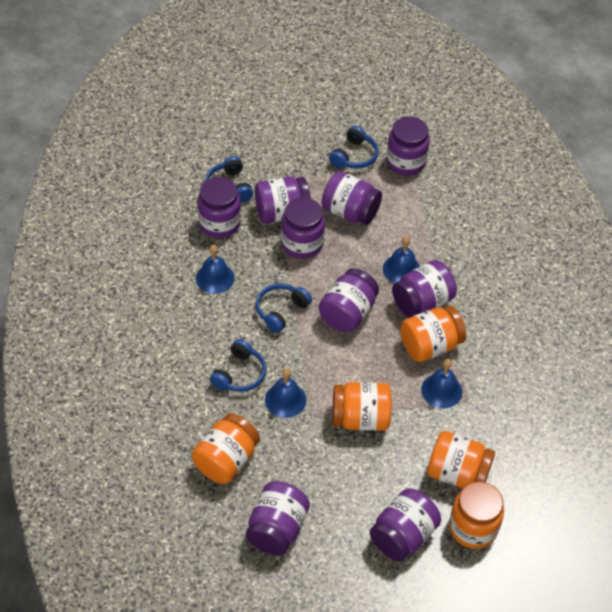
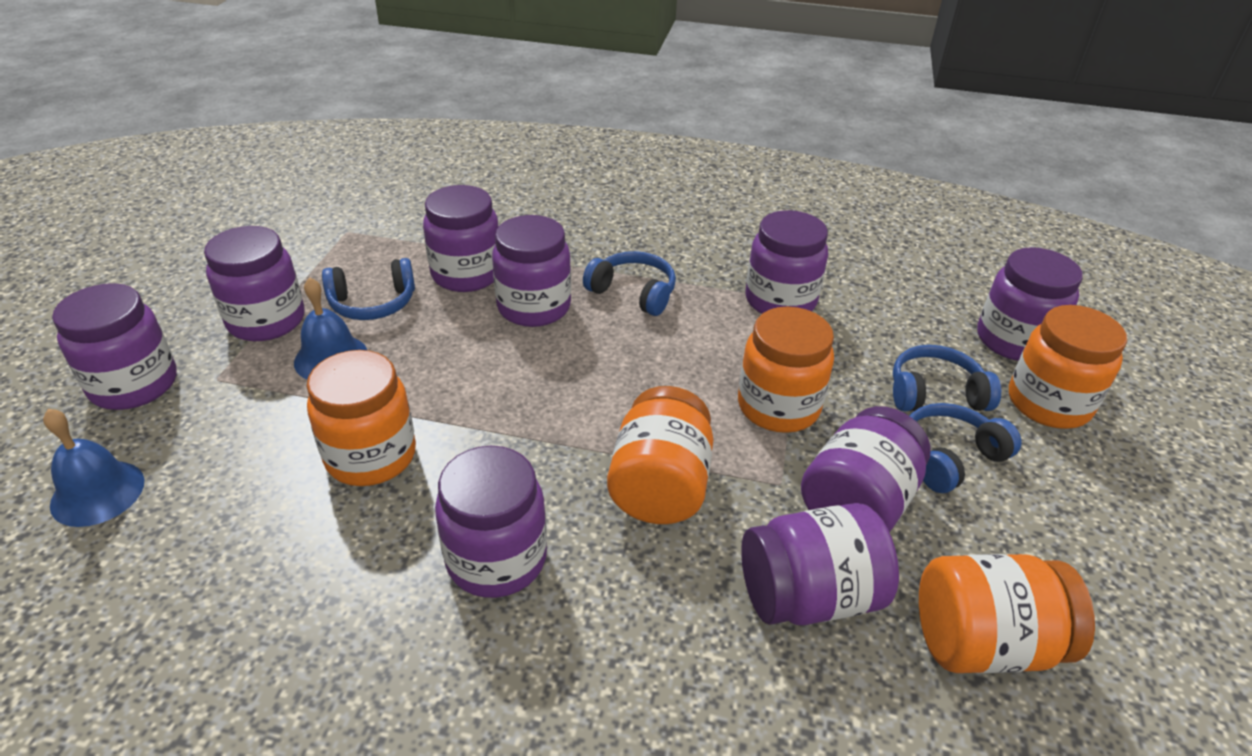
blue bell: 4 -> 2

